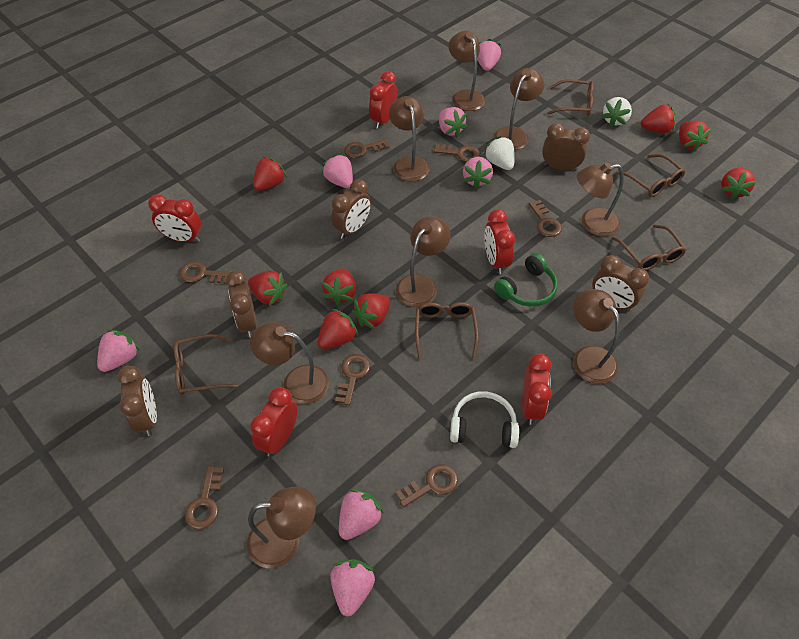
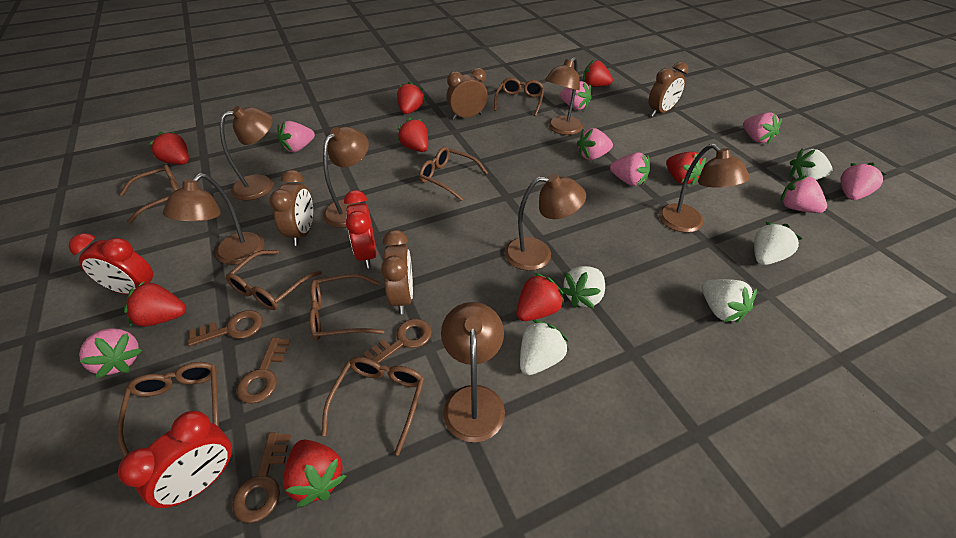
brown clock: 5 -> 4
brown glasses: 5 -> 7
brown key: 7 -> 4
brown lamp: 8 -> 7
green headphones: 1 -> 0
pink strawberry: 7 -> 8
red clock: 5 -> 3
white headphones: 1 -> 0
white strawberry: 2 -> 5

